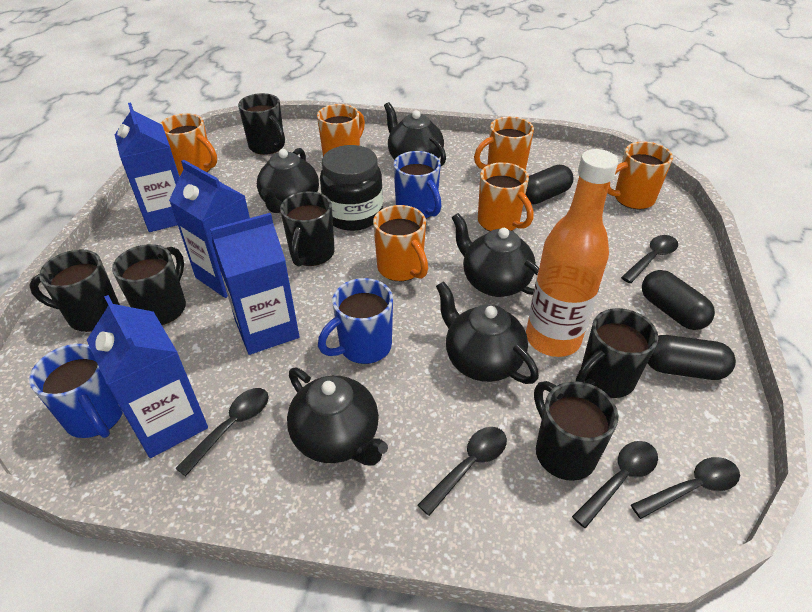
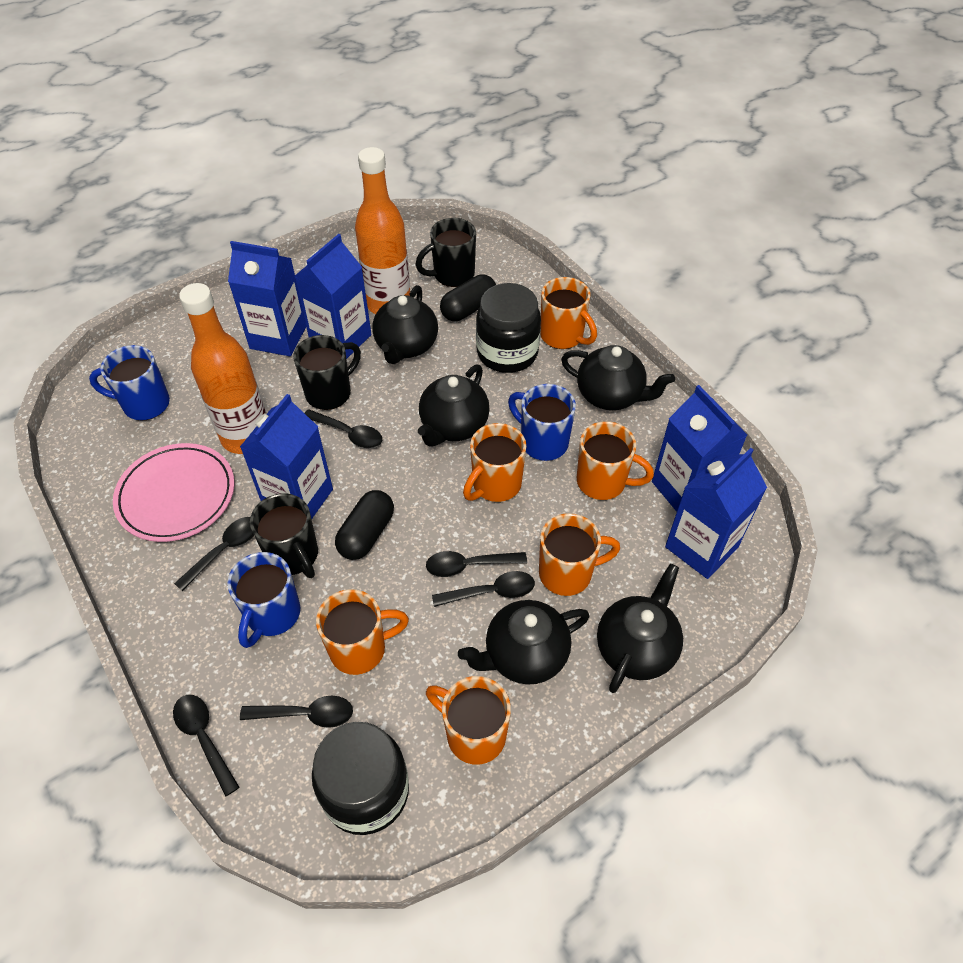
black capsule: 3 -> 2
black jar: 1 -> 2
black mug: 6 -> 3
black spoon: 5 -> 6
blue carton: 4 -> 5
orange bottle: 1 -> 2
pink plate: 0 -> 1

